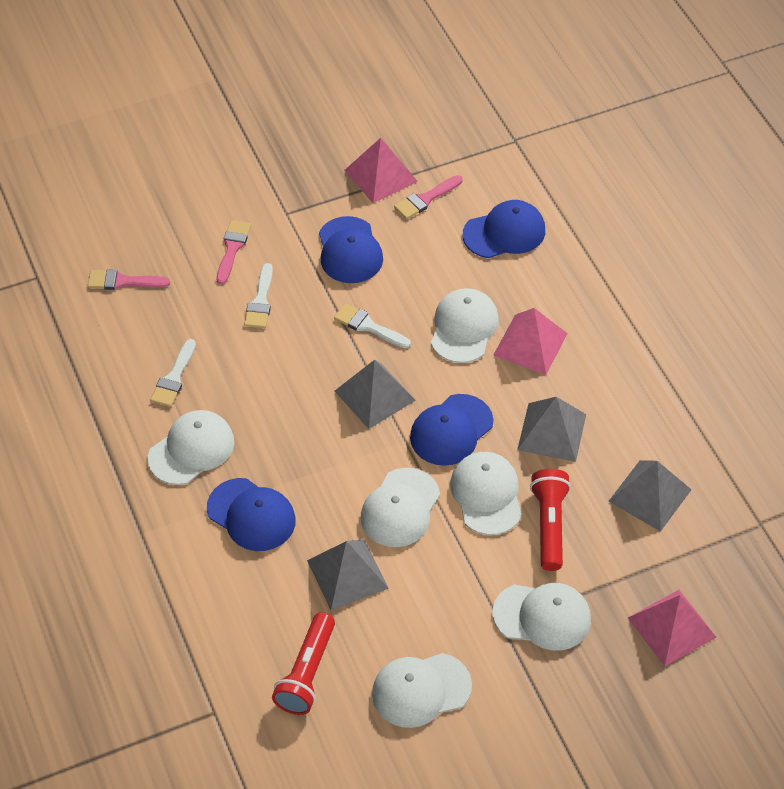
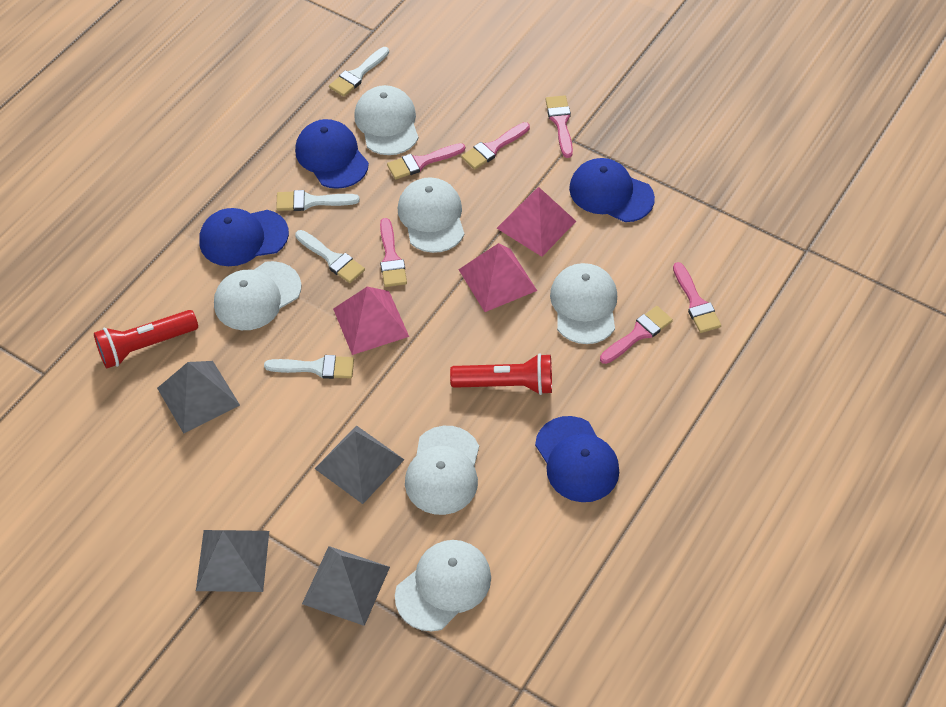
pink brush: 3 -> 6
white brush: 3 -> 4

